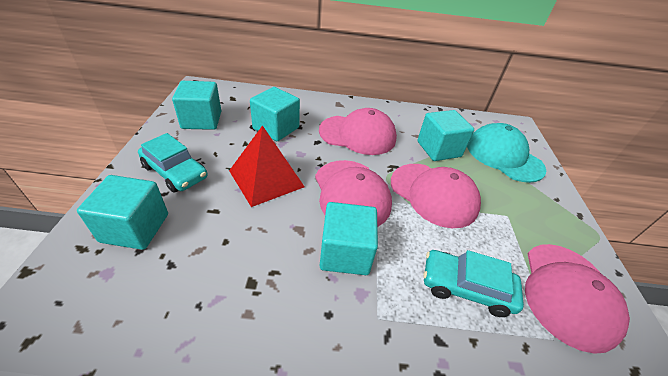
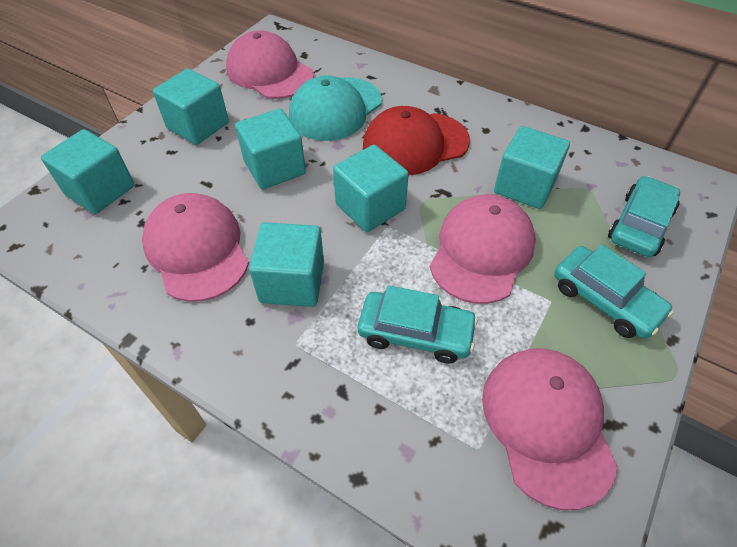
red cap: 0 -> 1
red pyramid: 1 -> 0
turquoise car: 2 -> 3
turquoise cube: 5 -> 6

